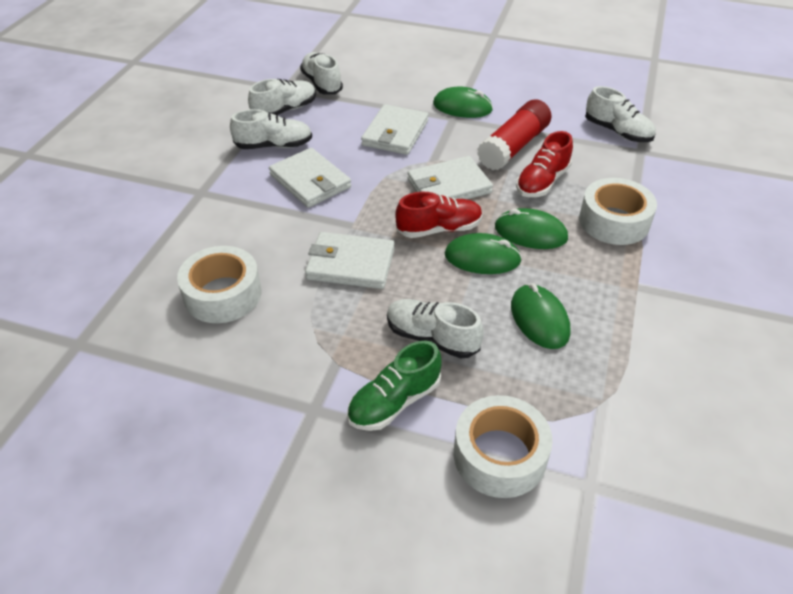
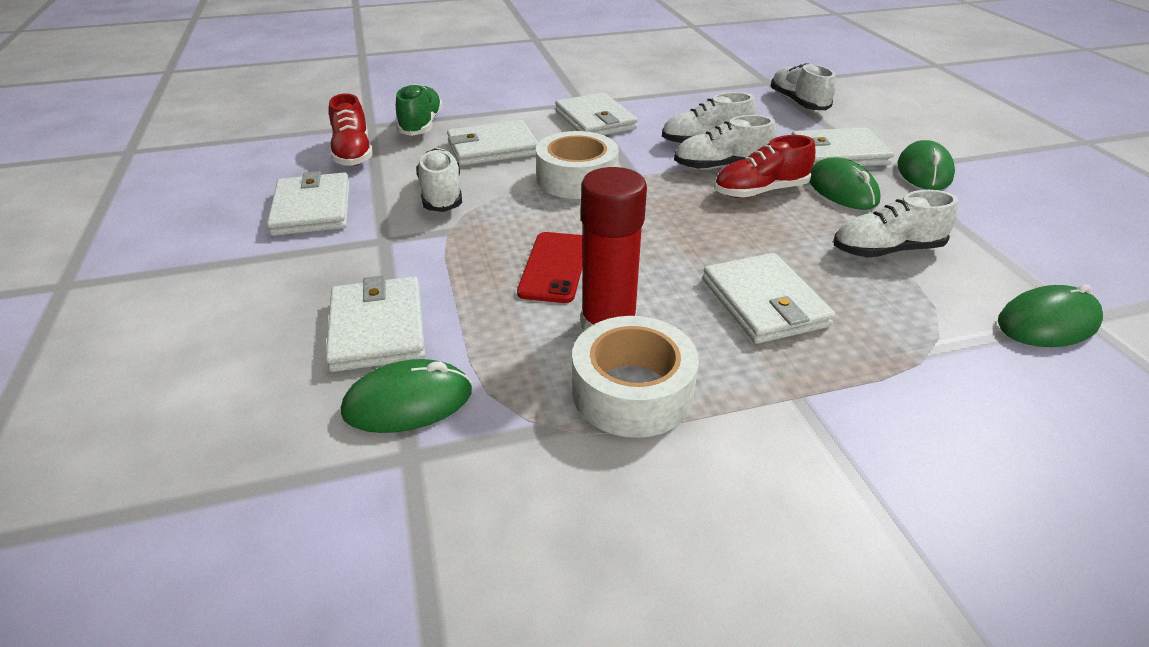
red phone: 0 -> 1
white tape: 3 -> 2
white wallet: 4 -> 6

